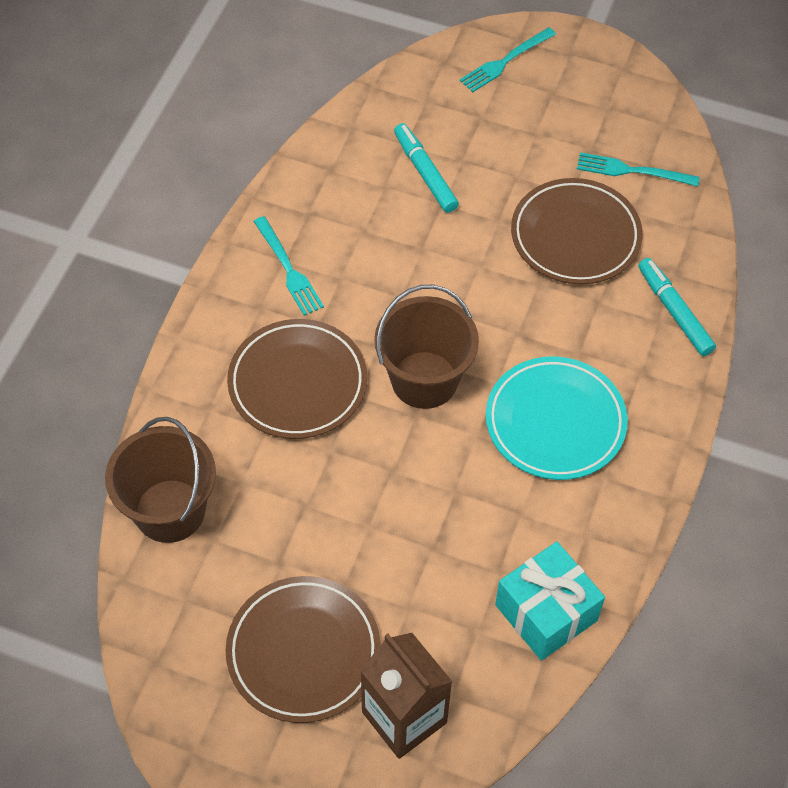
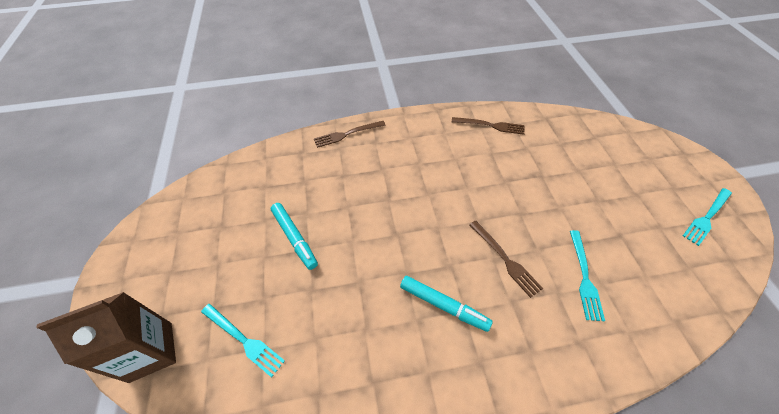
brown bucket: 2 -> 0
brown fork: 0 -> 3
brown plate: 3 -> 0
turquoise gift: 1 -> 0
turquoise plate: 1 -> 0

